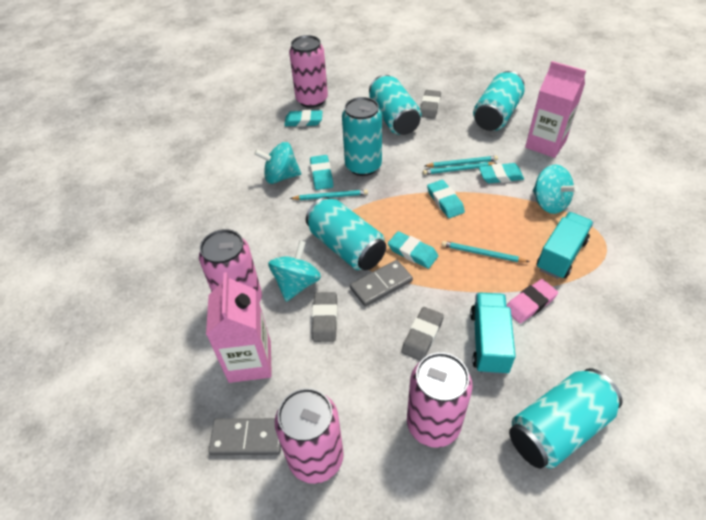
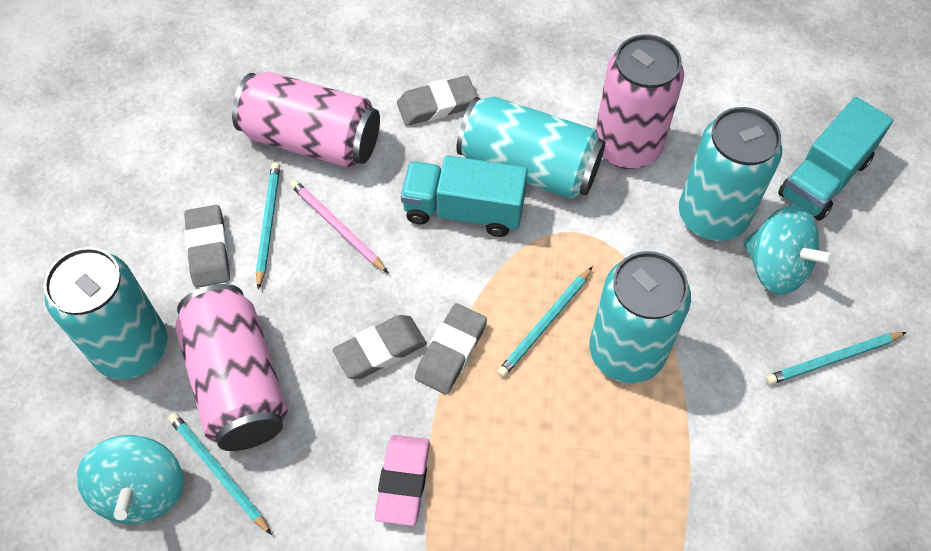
grey domino: 2 -> 0
grey eraser: 3 -> 4
pink can: 4 -> 3
pink carton: 2 -> 0
pink pencil: 0 -> 1
turquoise can: 5 -> 4
turquoise eraser: 5 -> 0
turquoise spinning top: 3 -> 2

